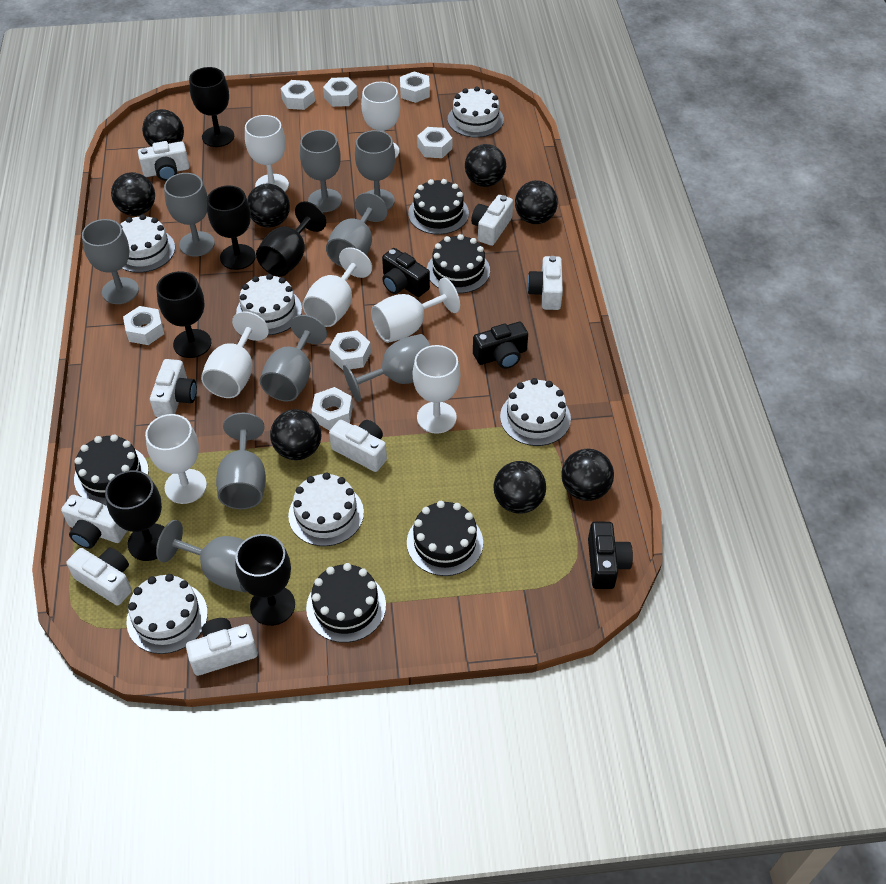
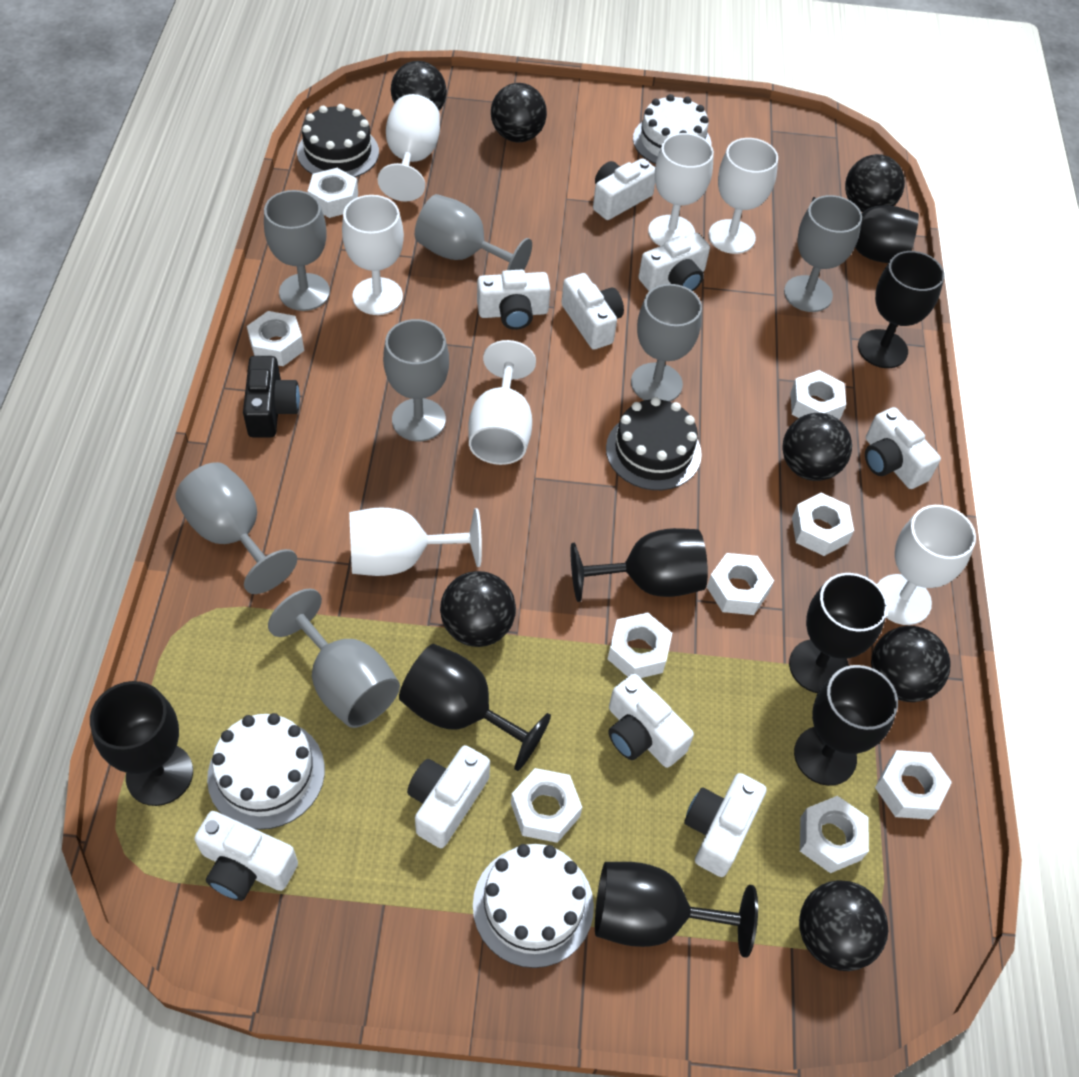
black ball: 8 -> 7
black cake: 5 -> 2
black camera: 3 -> 1
black goblet: 6 -> 8
grey goblet: 9 -> 7
white cake: 6 -> 3
white camera: 8 -> 9
white nut: 7 -> 9

